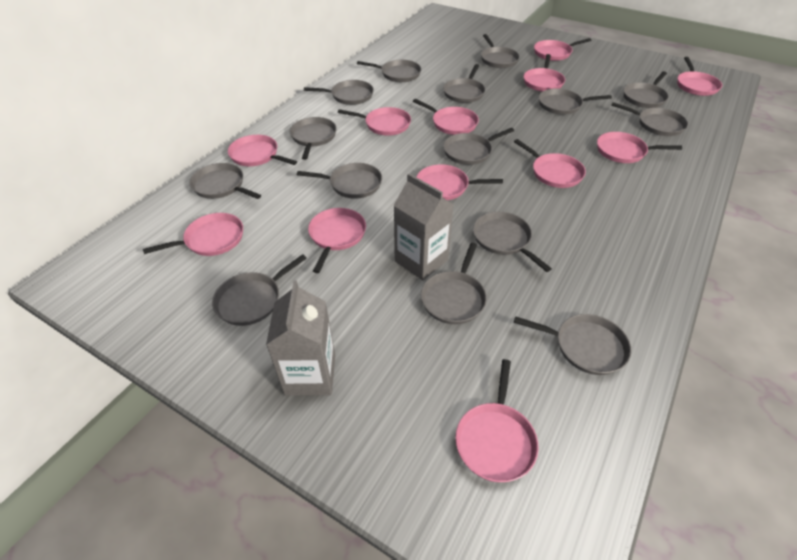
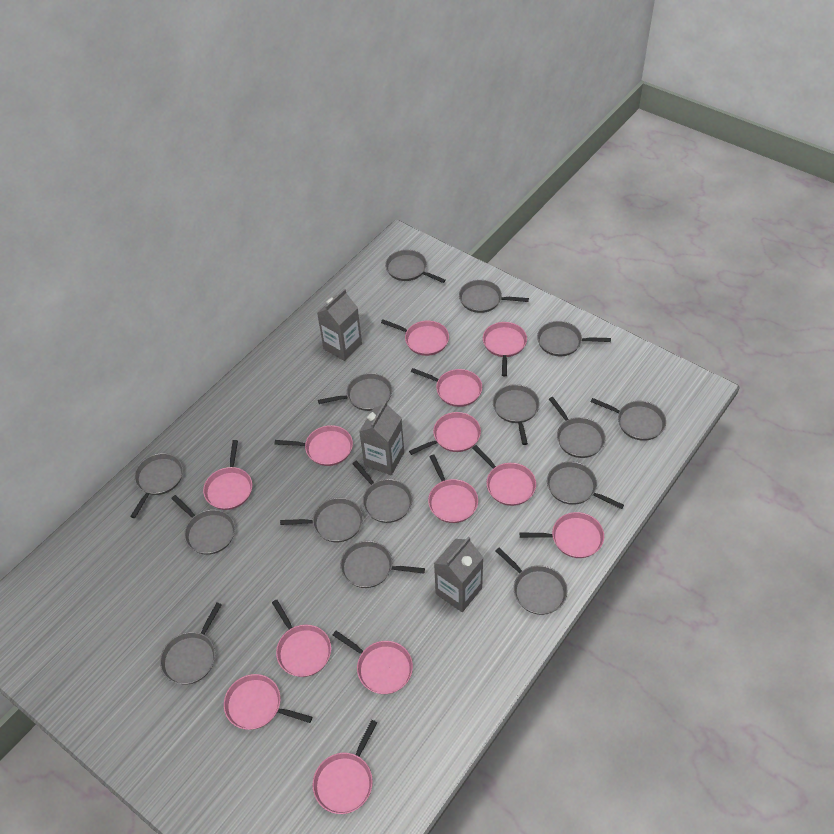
grey carton: 2 -> 3
pink pan: 12 -> 13

